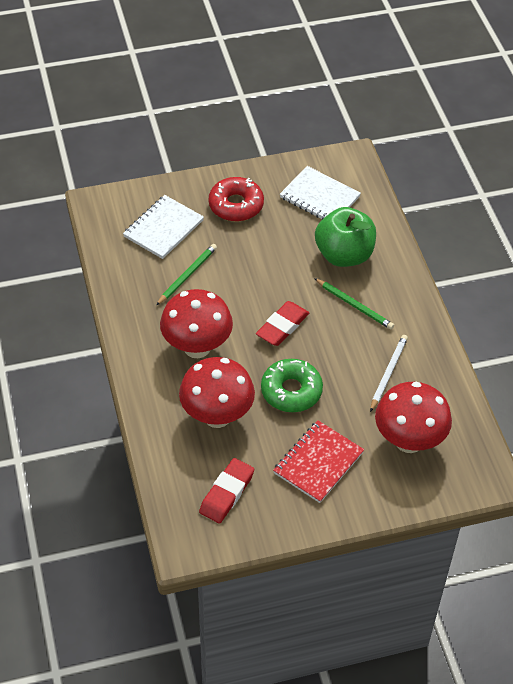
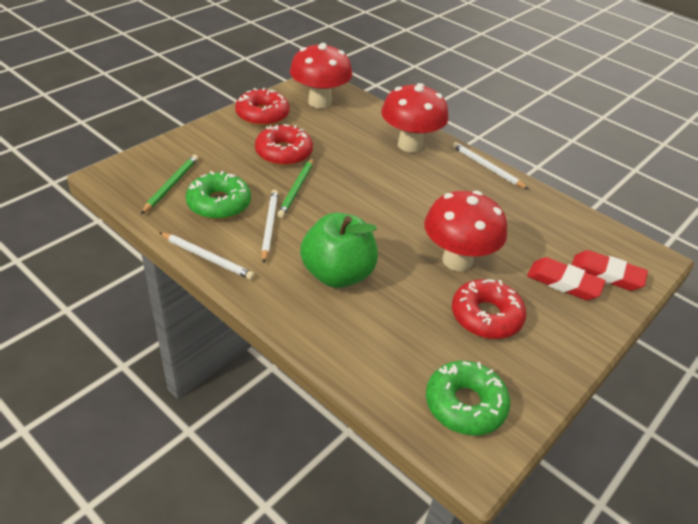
green donut: 1 -> 2
red donut: 1 -> 3
red notebook: 1 -> 0
white notebook: 2 -> 0
white pencil: 1 -> 3

